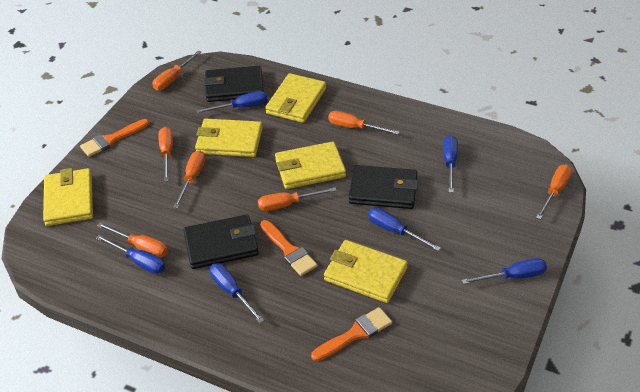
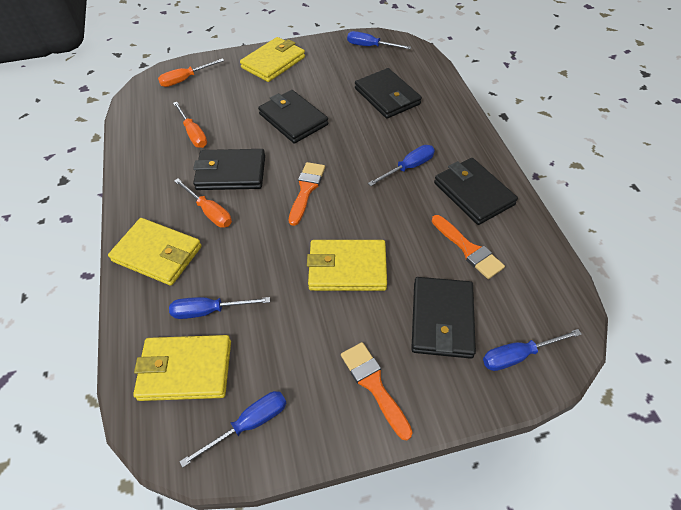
black wallet: 3 -> 5
blue screwdriver: 6 -> 5
orange screwdriver: 7 -> 3
yellow wallet: 5 -> 4

